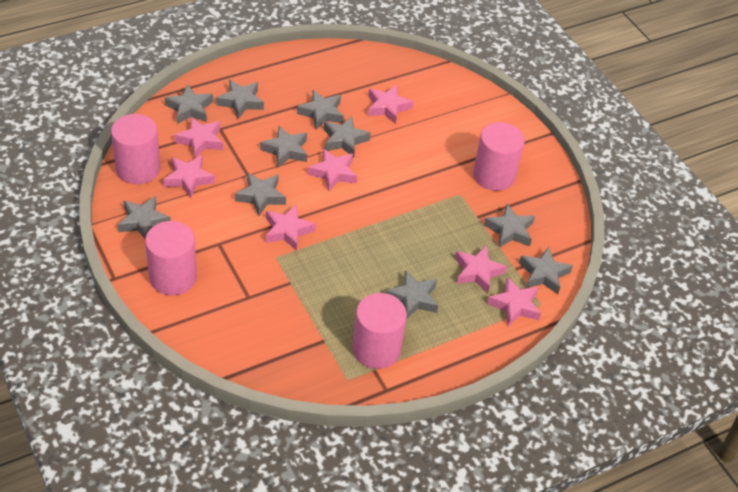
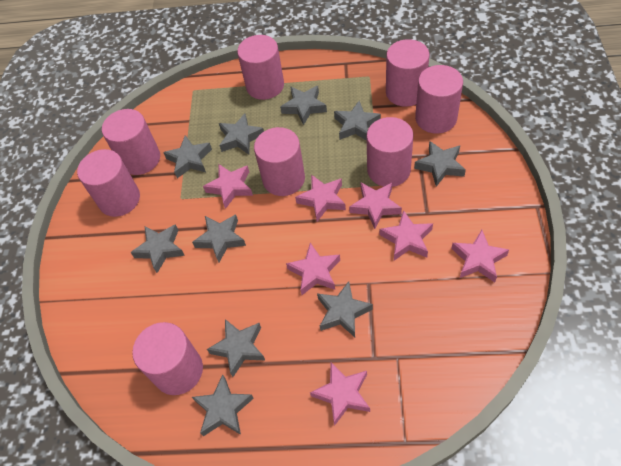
pink cylinder: 4 -> 8

